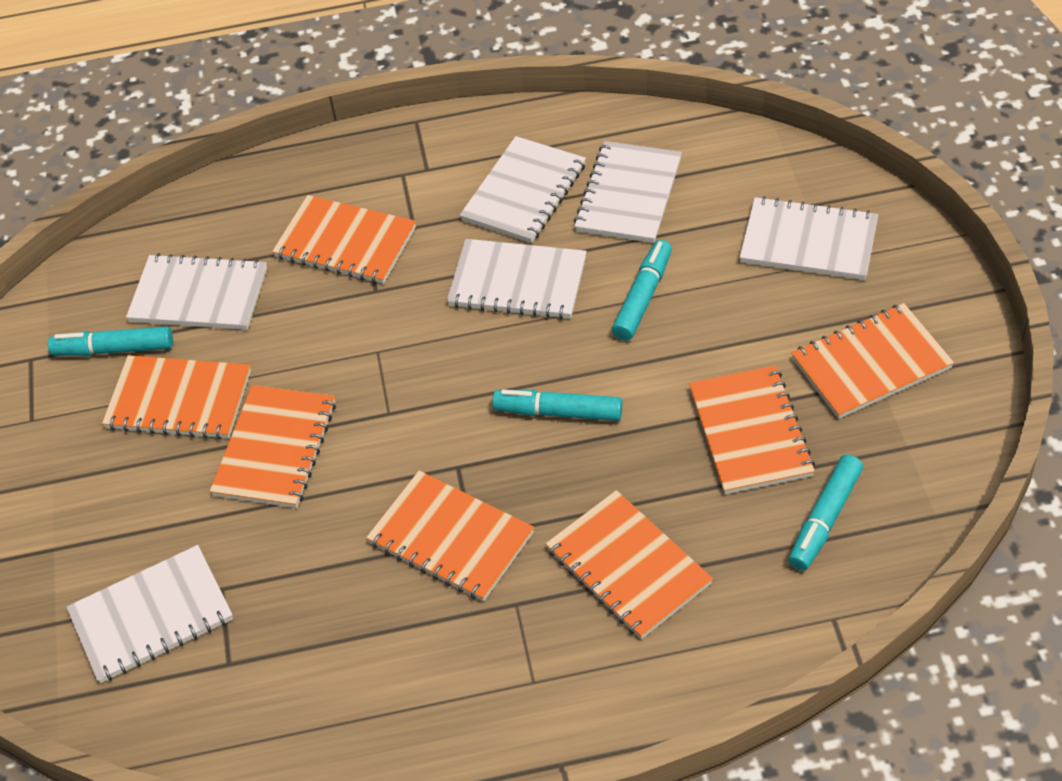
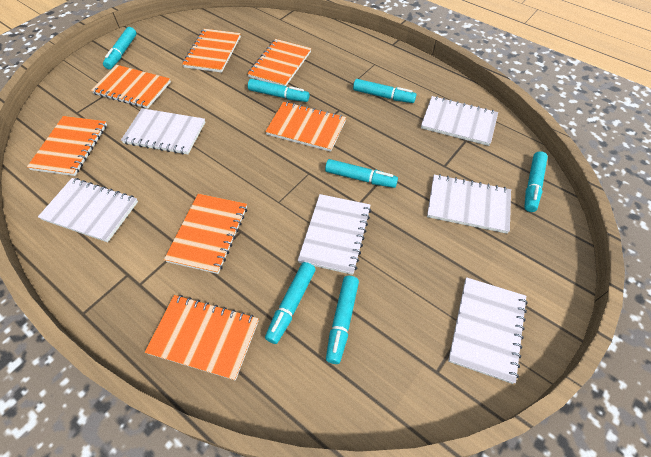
turquoise marker: 4 -> 7

